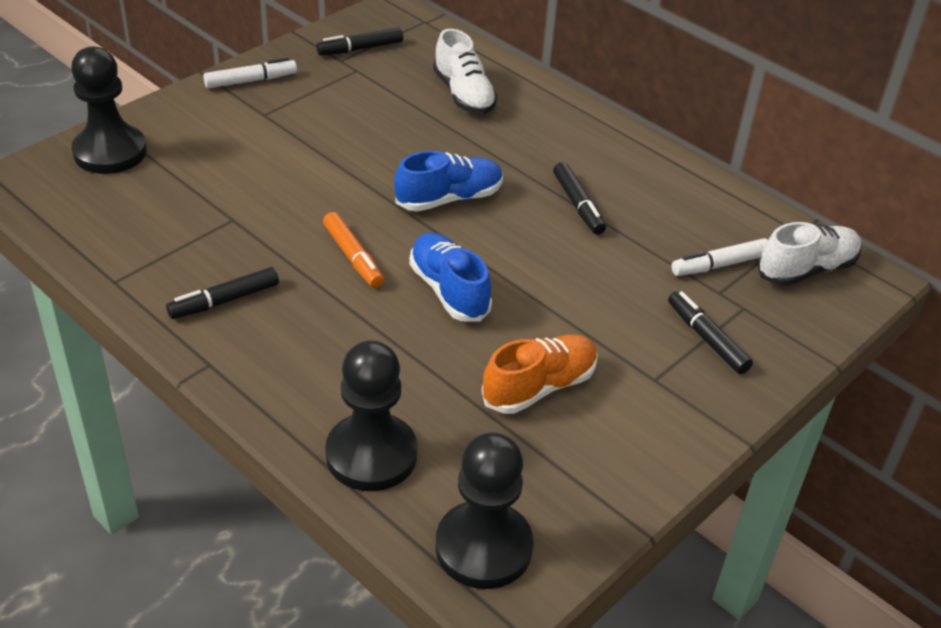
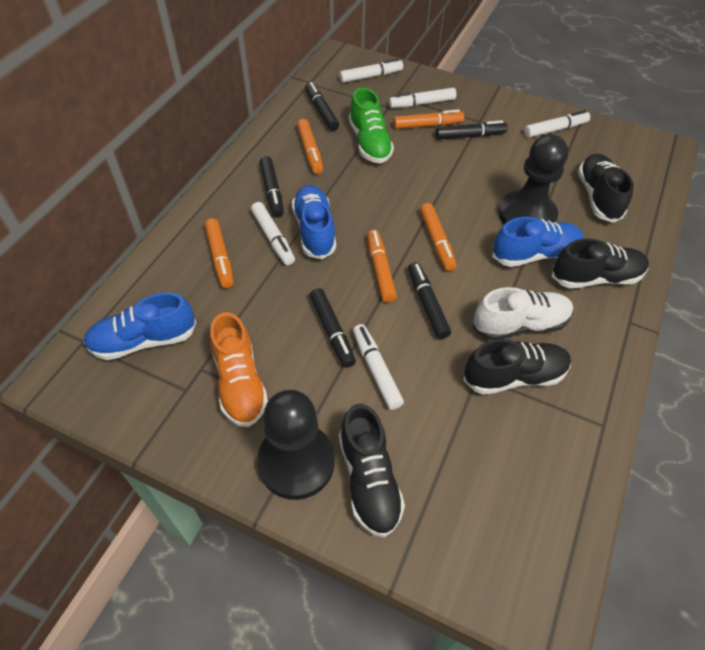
black marker: 4 -> 5
black pawn: 3 -> 2
black shoe: 0 -> 4
blue shoe: 2 -> 3
green shoe: 0 -> 1
orange marker: 1 -> 5
white marker: 2 -> 5
white shoe: 2 -> 1

